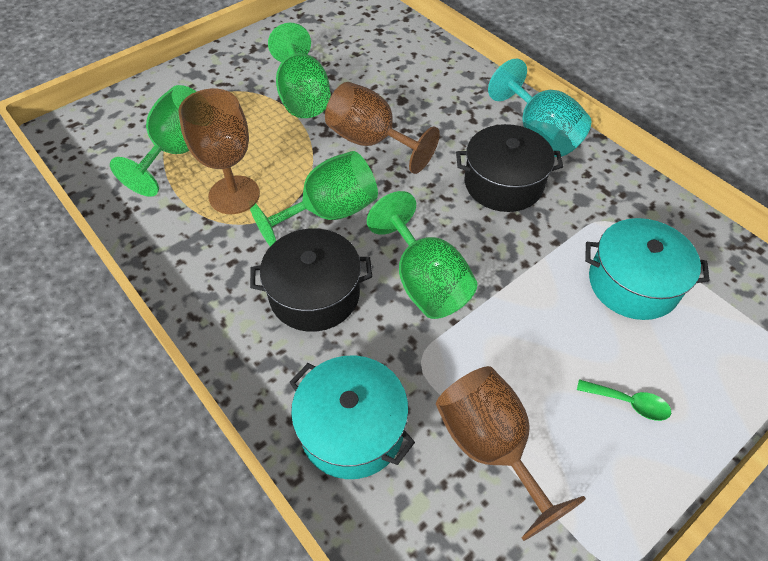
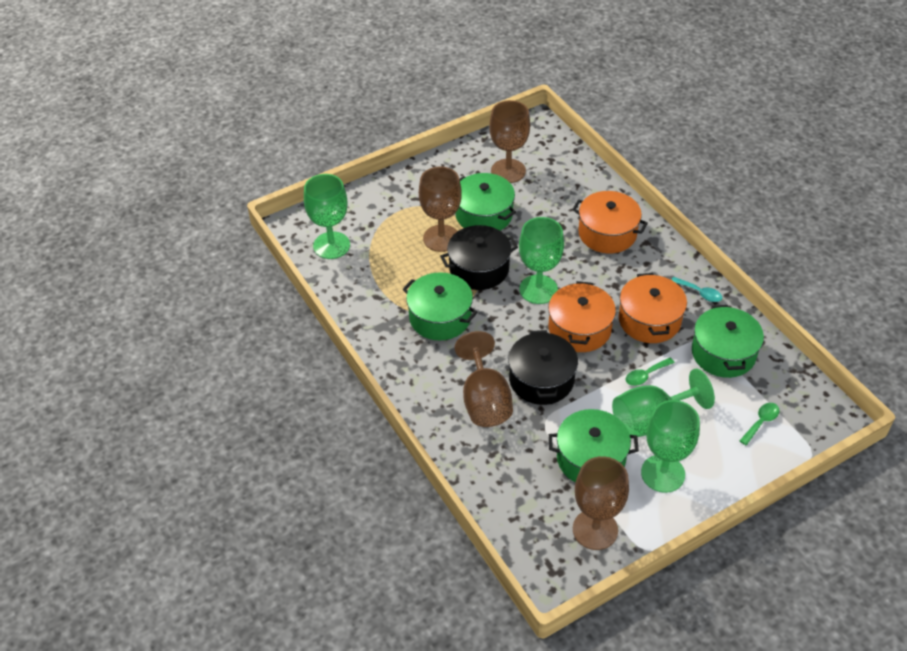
brown goblet: 3 -> 4
green pot: 0 -> 4
green spoon: 1 -> 2
orange pot: 0 -> 3
turquoise goblet: 1 -> 0
turquoise pot: 2 -> 0
turquoise spoon: 0 -> 1

